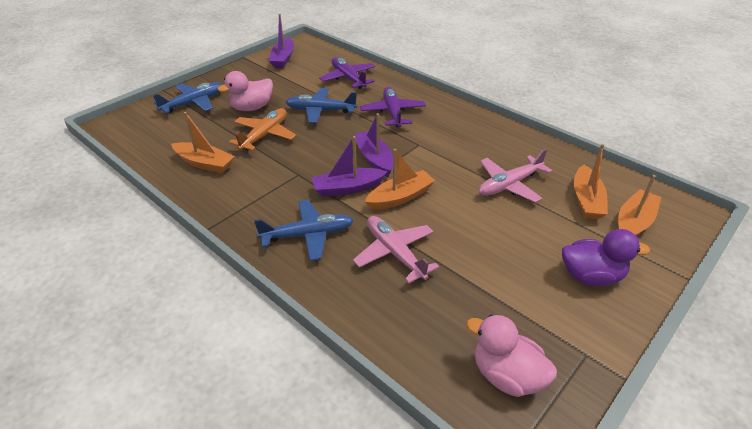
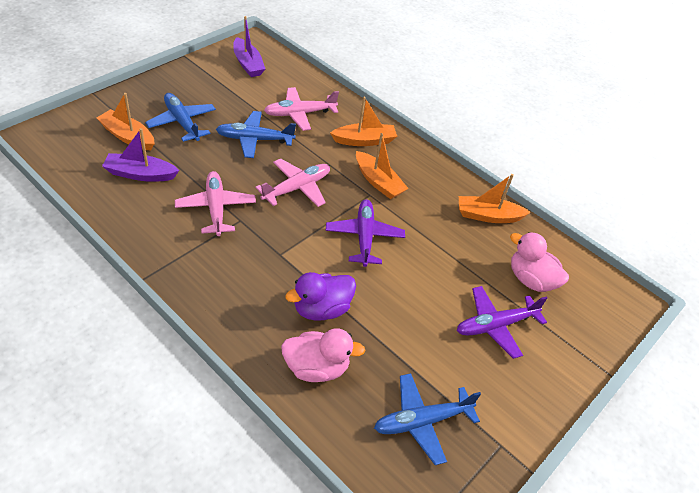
orange plane: 1 -> 0
pink plane: 2 -> 3
purple boat: 3 -> 2

